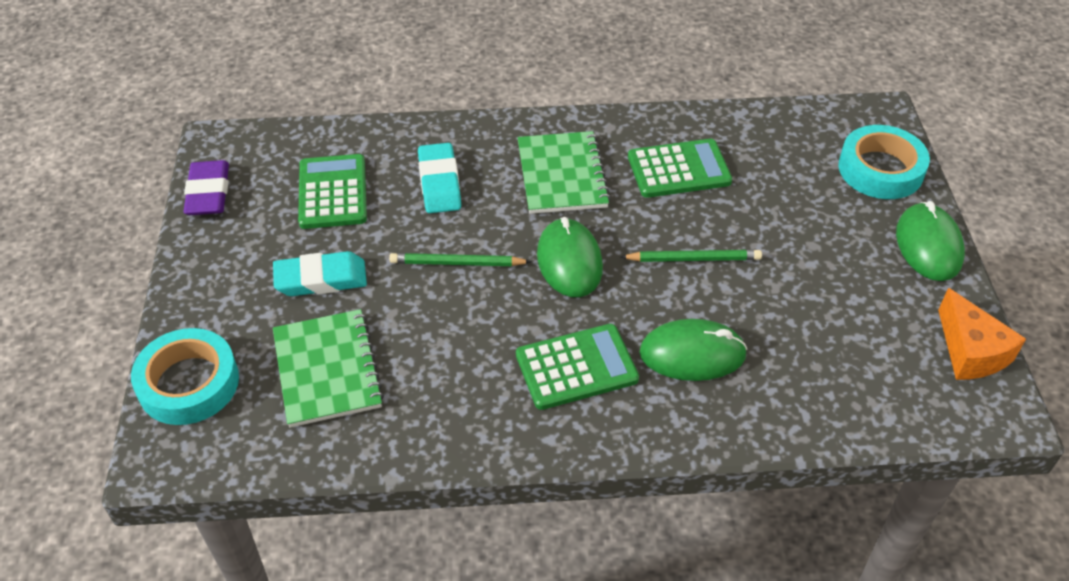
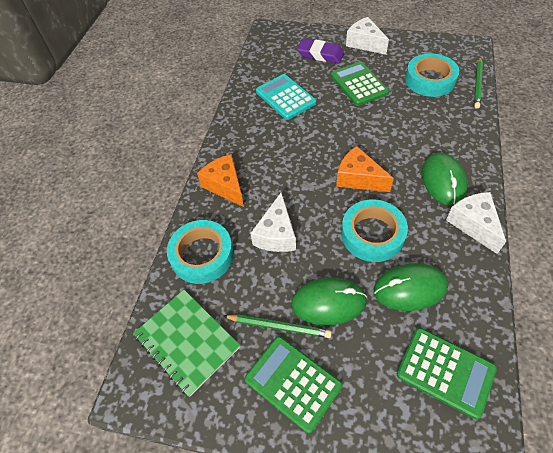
green notebook: 2 -> 1
orange cheese: 1 -> 2
turquoise calculator: 0 -> 1
turquoise eraser: 2 -> 0
turquoise tape: 2 -> 3
white cheese: 0 -> 3

